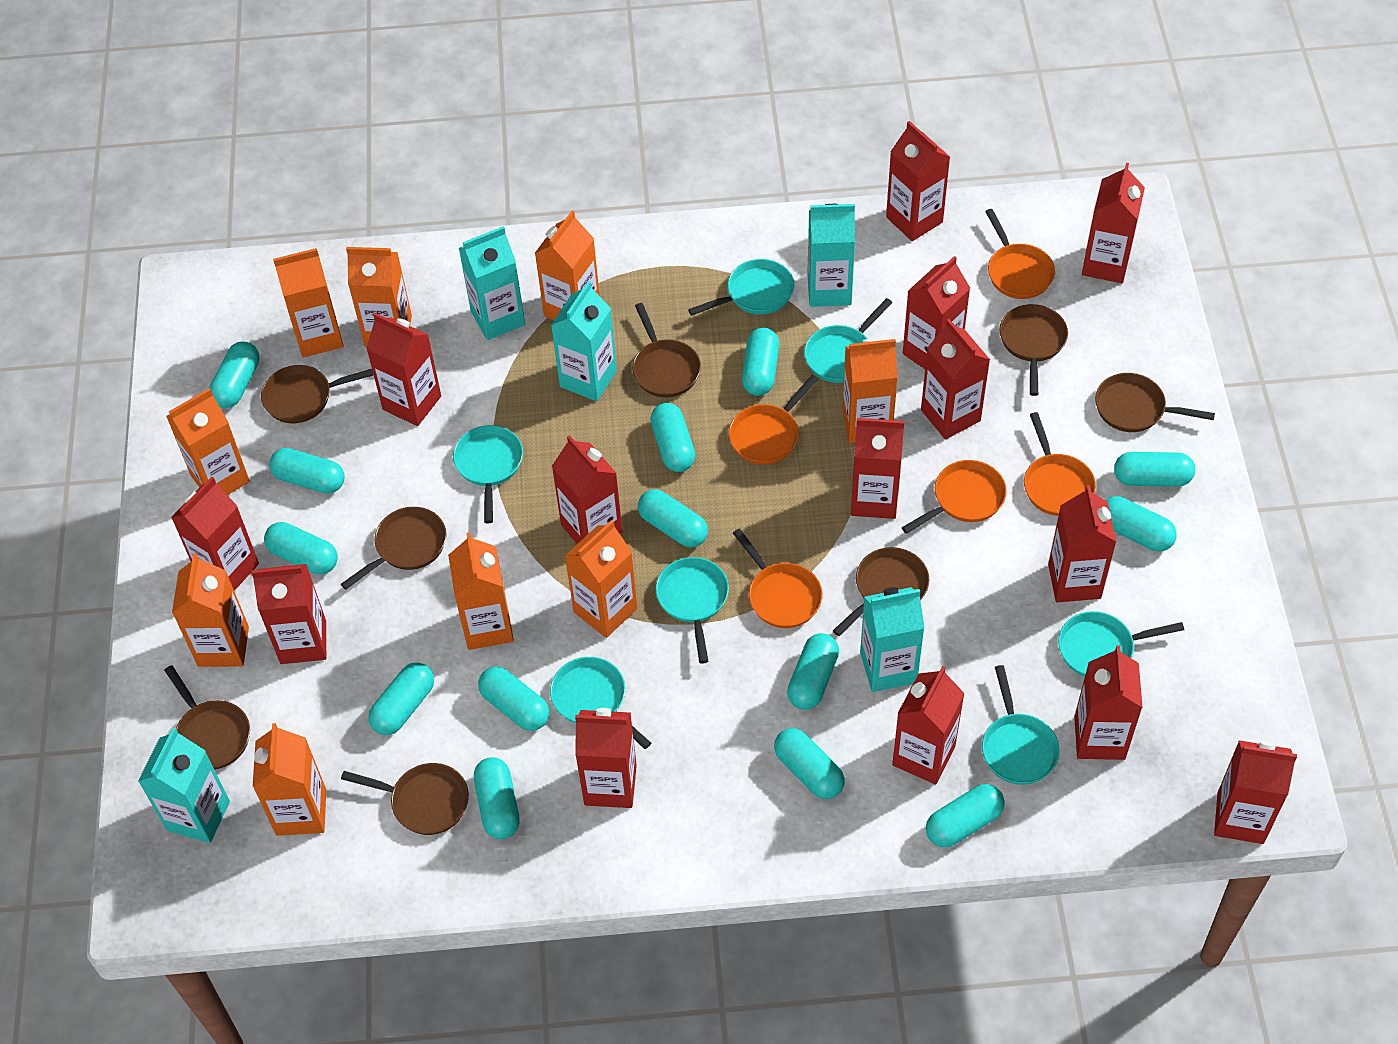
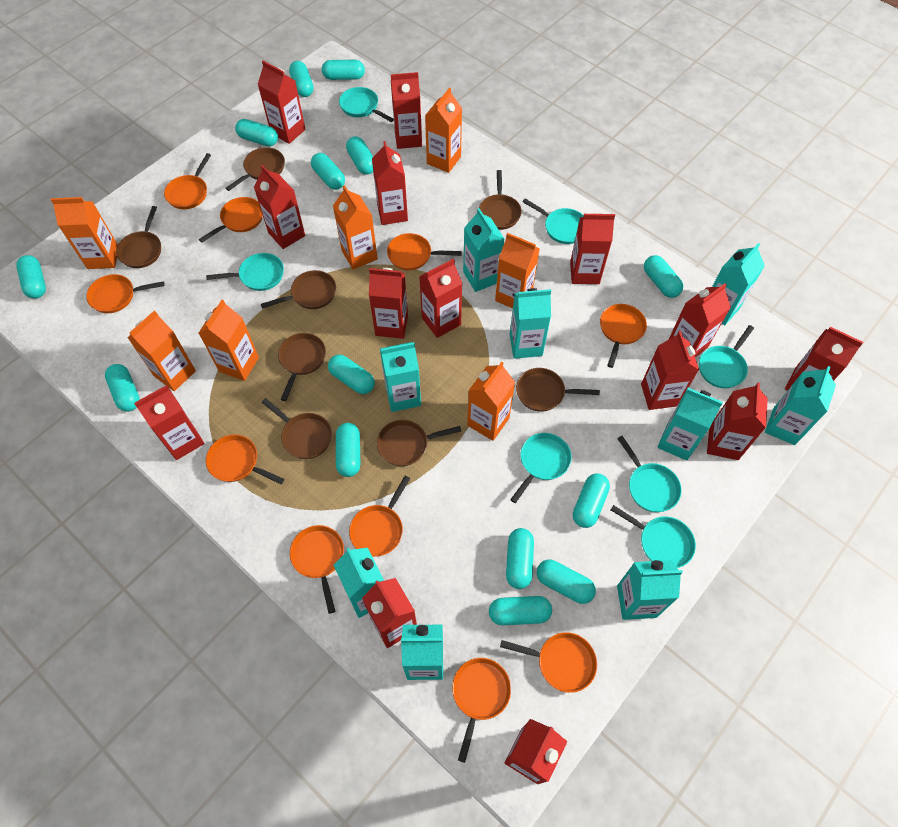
orange carton: 9 -> 7
orange pan: 5 -> 10
turquoise carton: 5 -> 9

